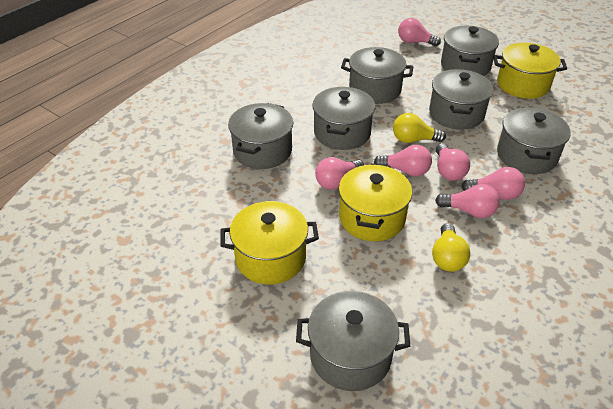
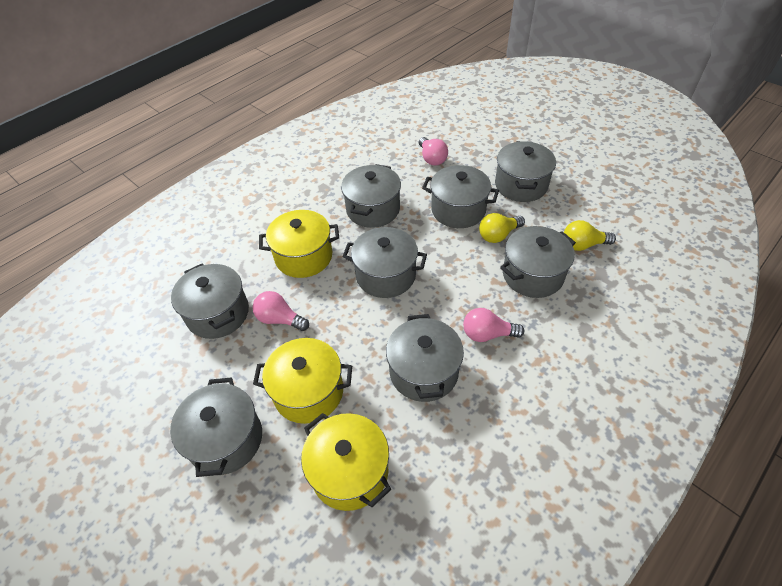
grey pot: 7 -> 8
pink light bulb: 6 -> 3

